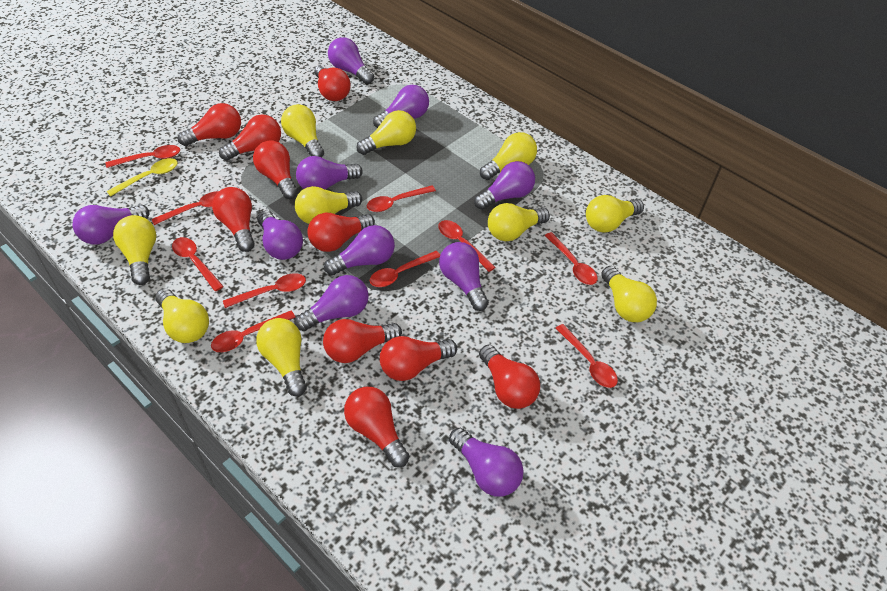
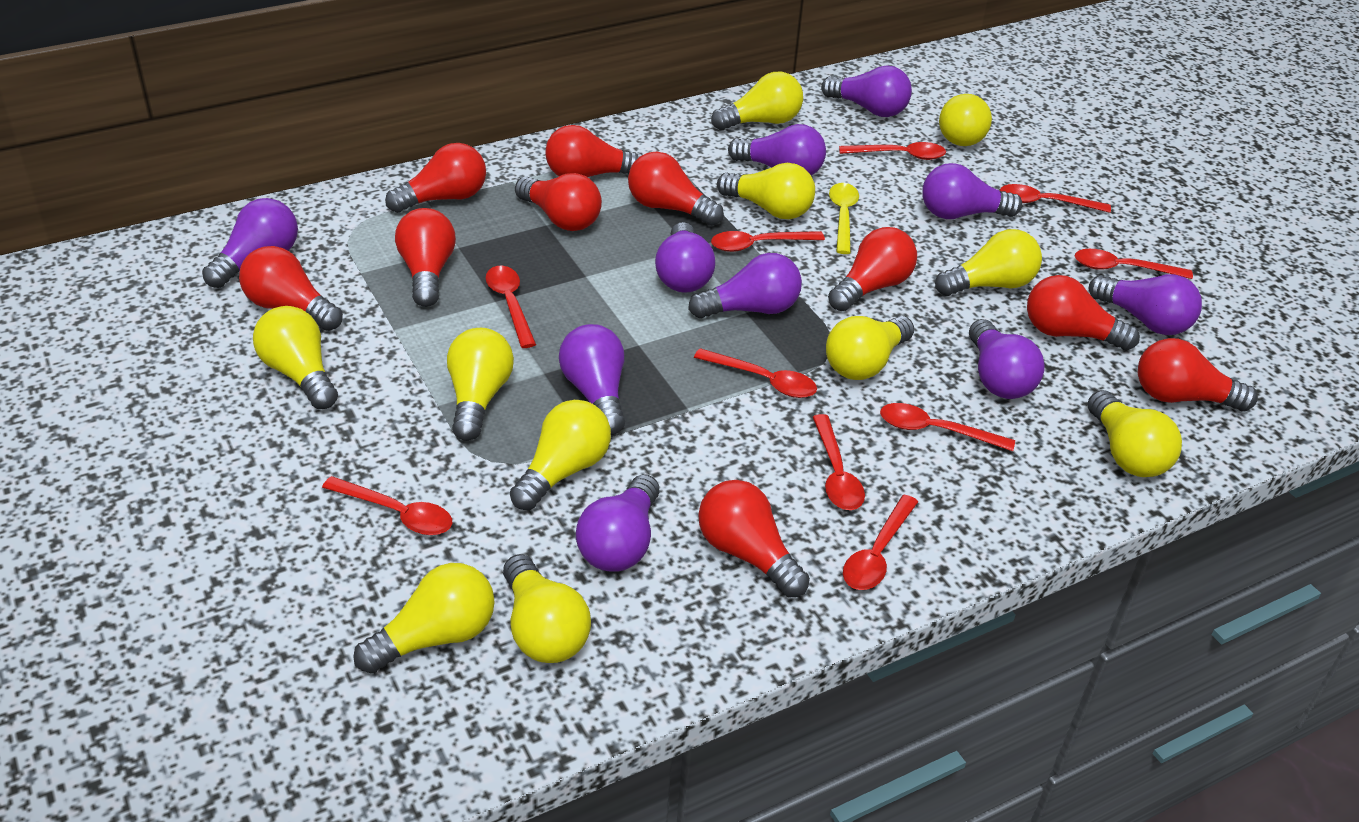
yellow light bulb: 10 -> 11

